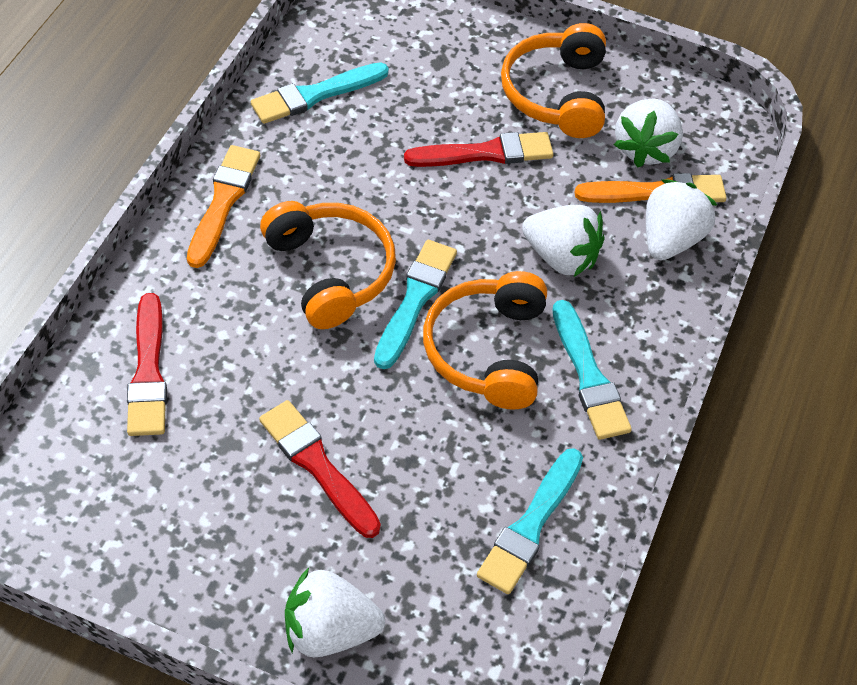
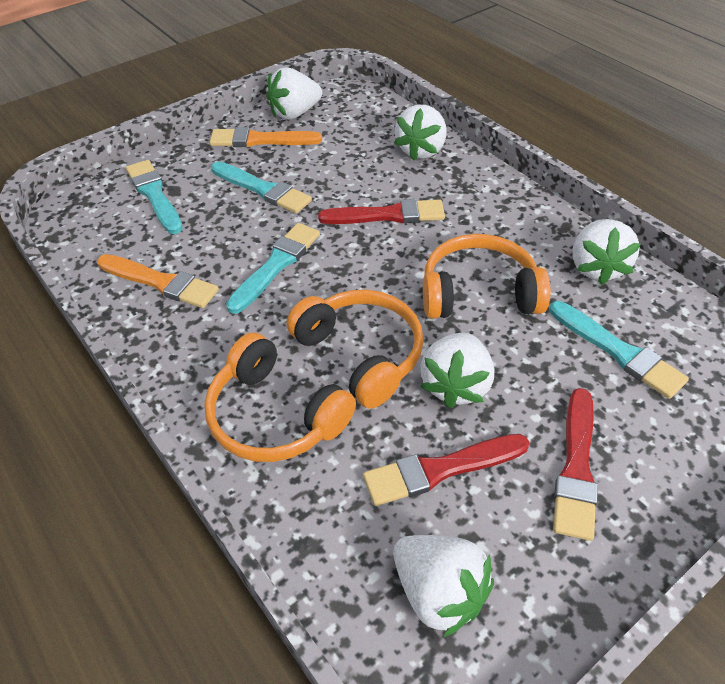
white strawberry: 4 -> 5

